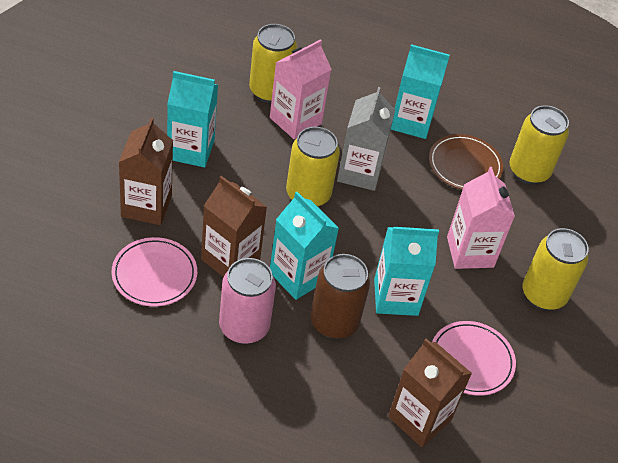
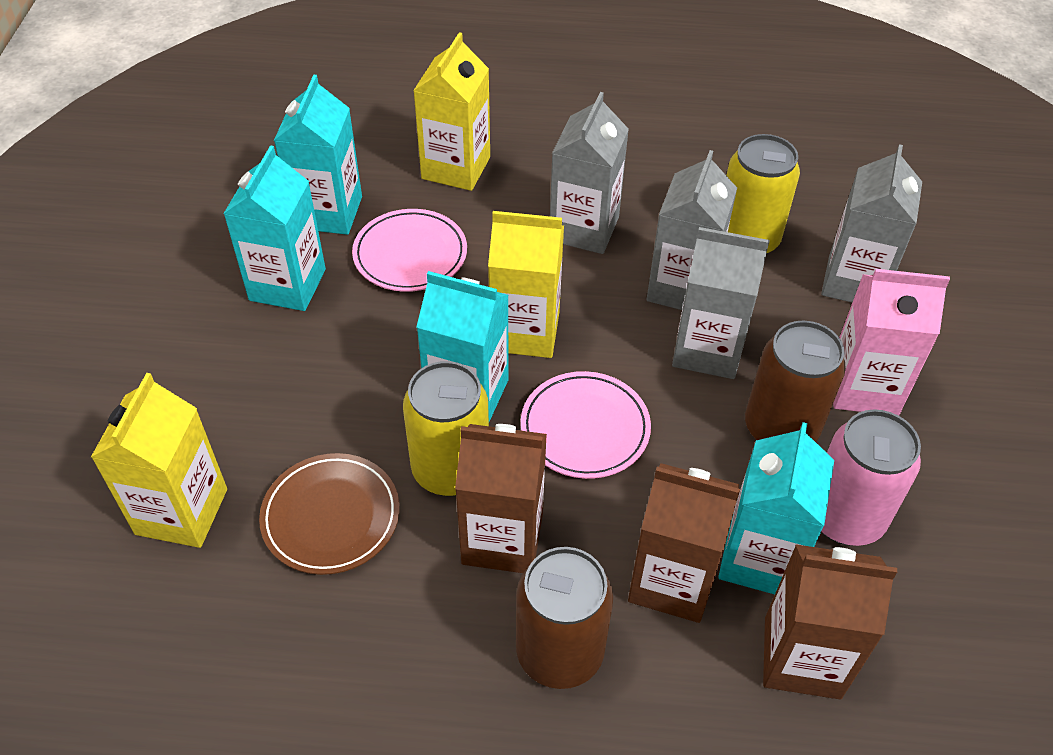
brown can: 1 -> 2
grey carton: 1 -> 4
pink carton: 2 -> 1
yellow can: 4 -> 2
yellow carton: 0 -> 3

